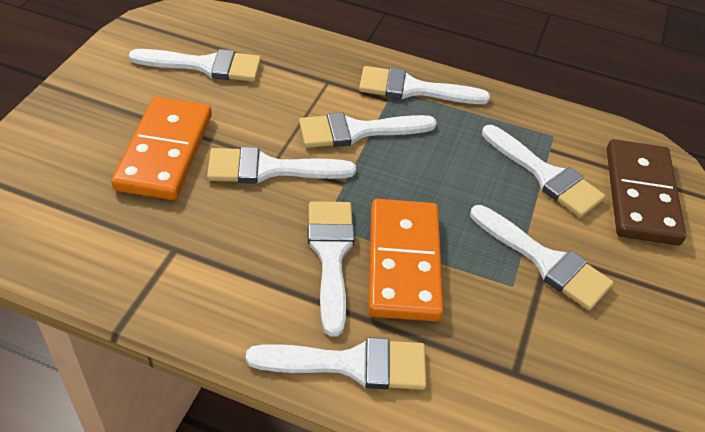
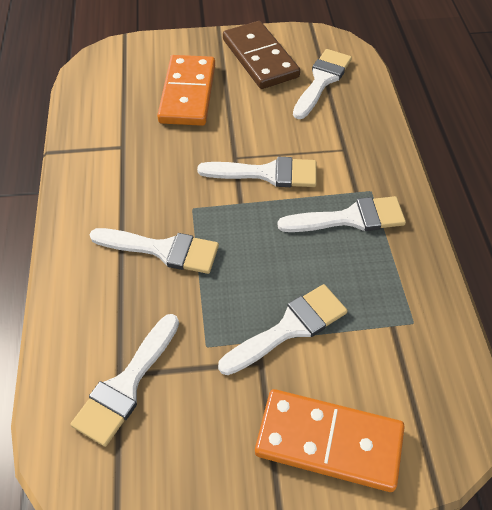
white brush: 8 -> 6

